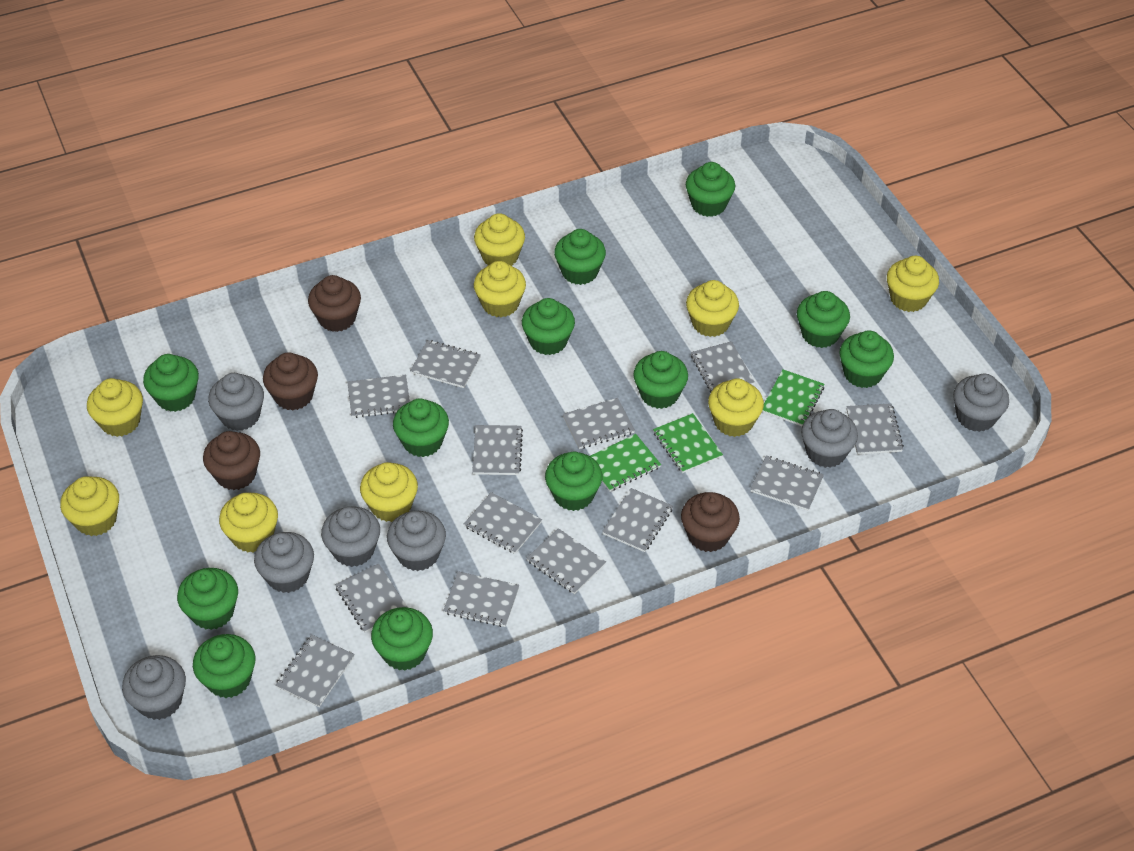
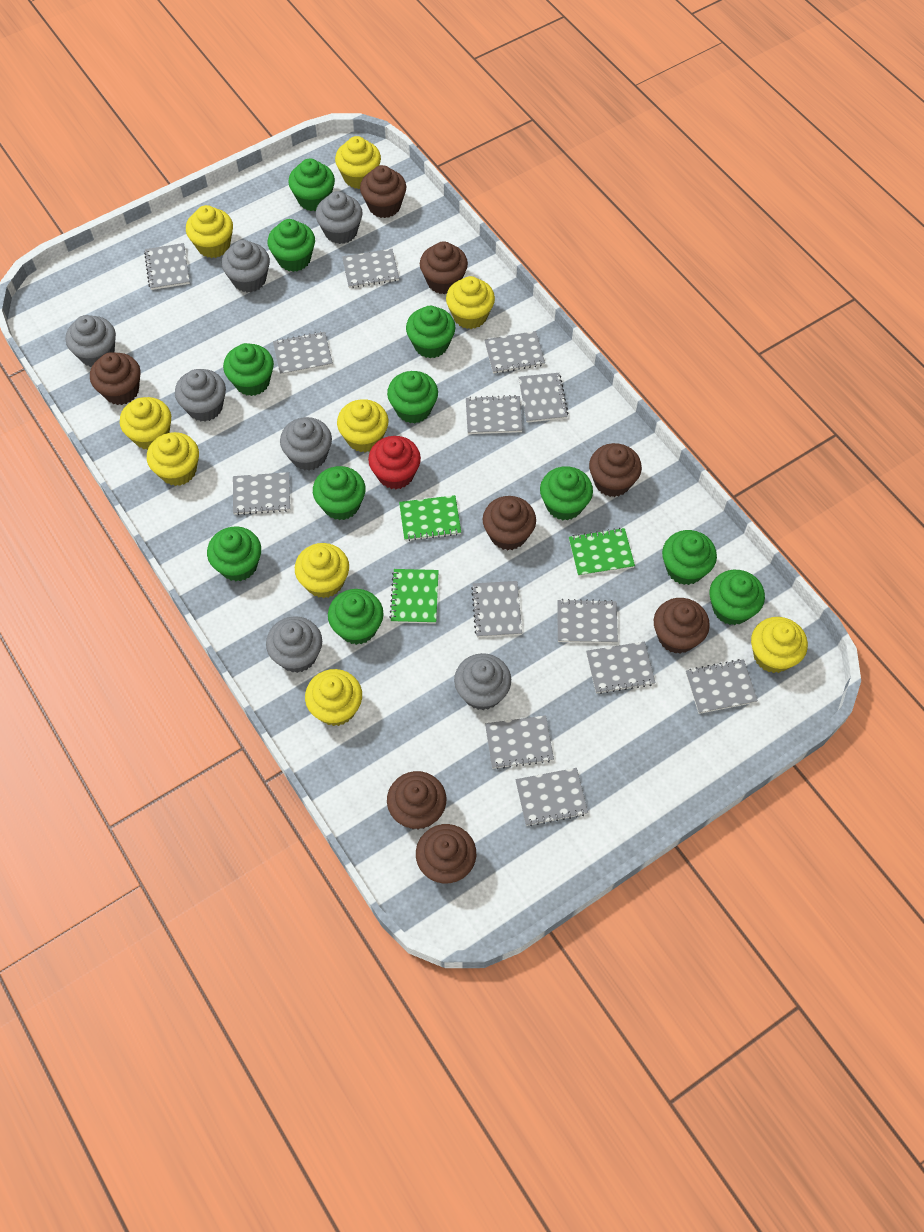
brown cupcake: 4 -> 8
green cupcake: 12 -> 11
red cupcake: 0 -> 1

